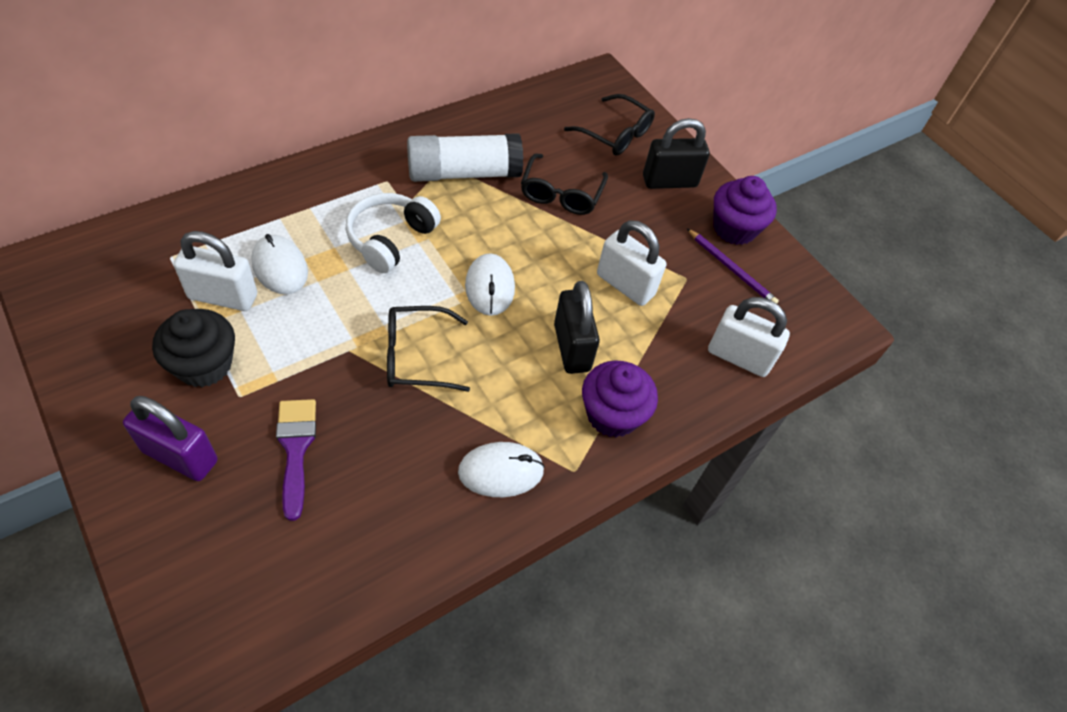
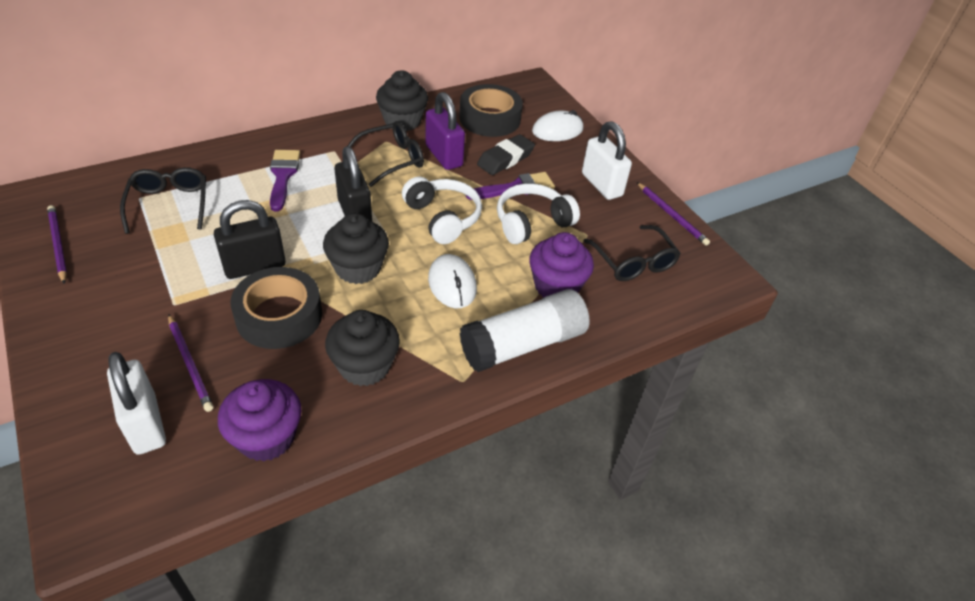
black cupcake: 1 -> 3
black eraser: 0 -> 1
black tape: 0 -> 2
purple brush: 1 -> 2
purple pencil: 1 -> 3
white headphones: 1 -> 2
white mouse: 3 -> 2
white padlock: 3 -> 2

